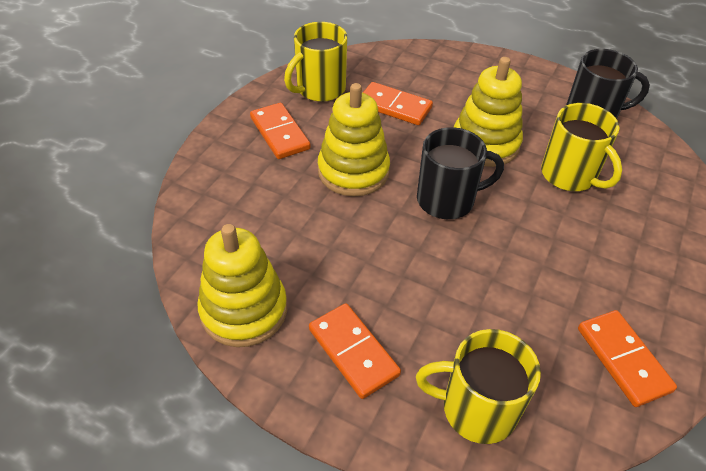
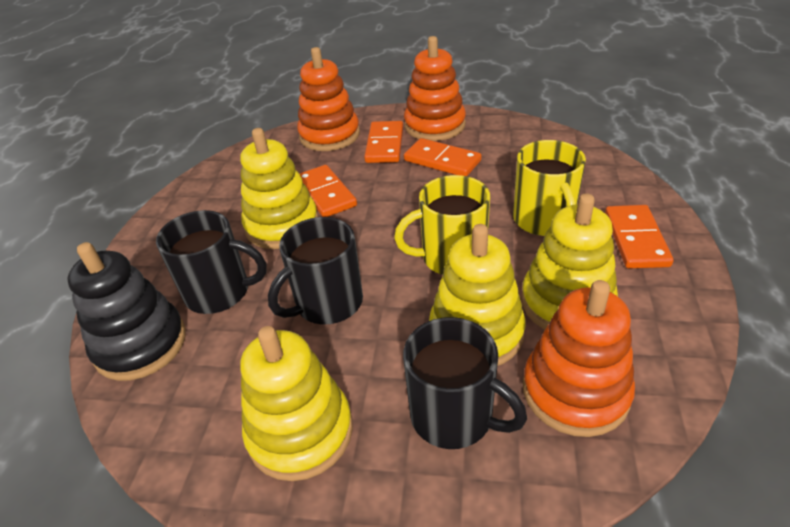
black mug: 2 -> 3
black stacking toy: 0 -> 1
orange stacking toy: 0 -> 3
yellow mug: 3 -> 2
yellow stacking toy: 3 -> 4

